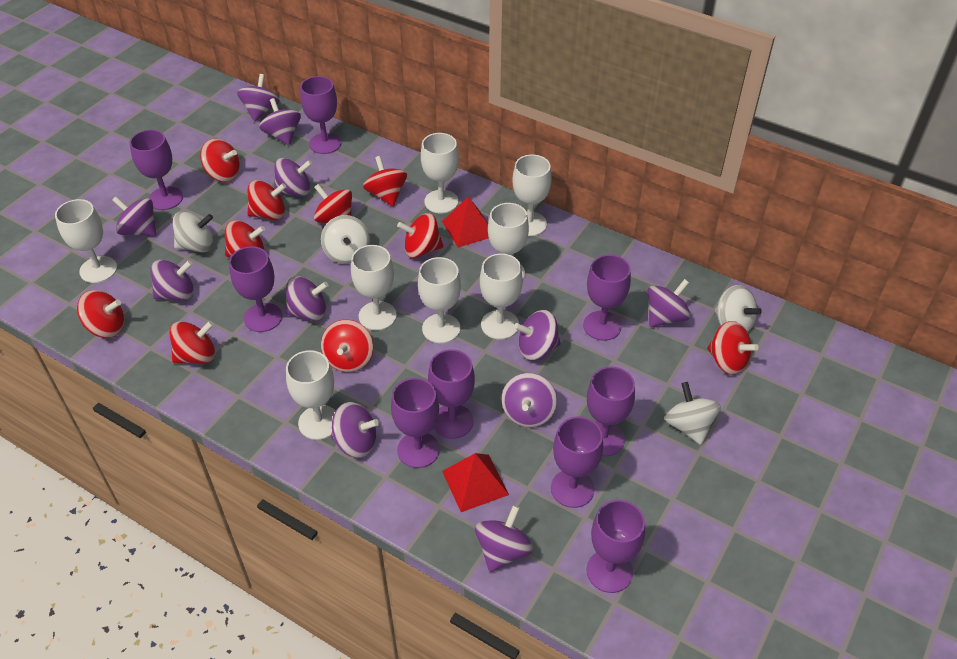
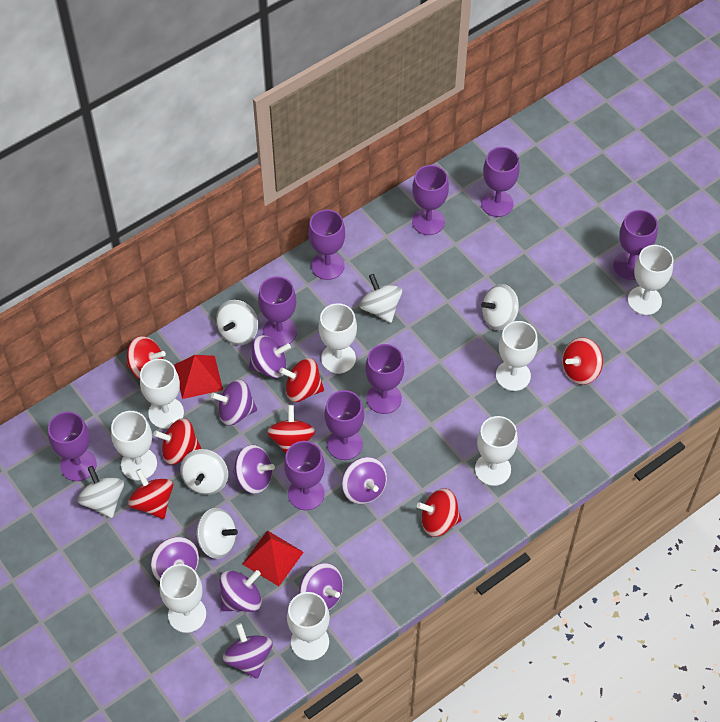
purple spinning top: 11 -> 8
red spinning top: 10 -> 7
white spinning top: 4 -> 6

